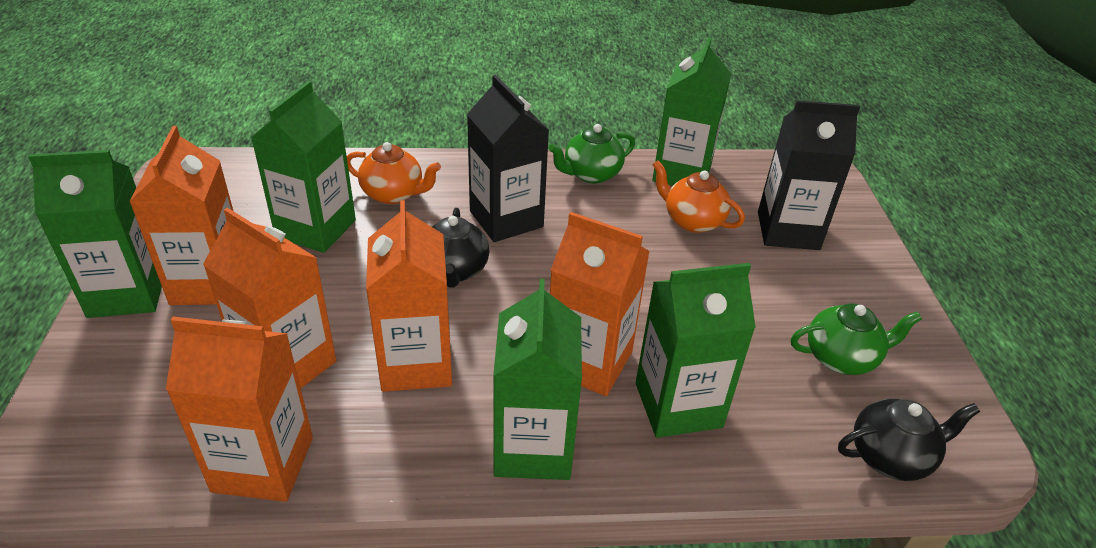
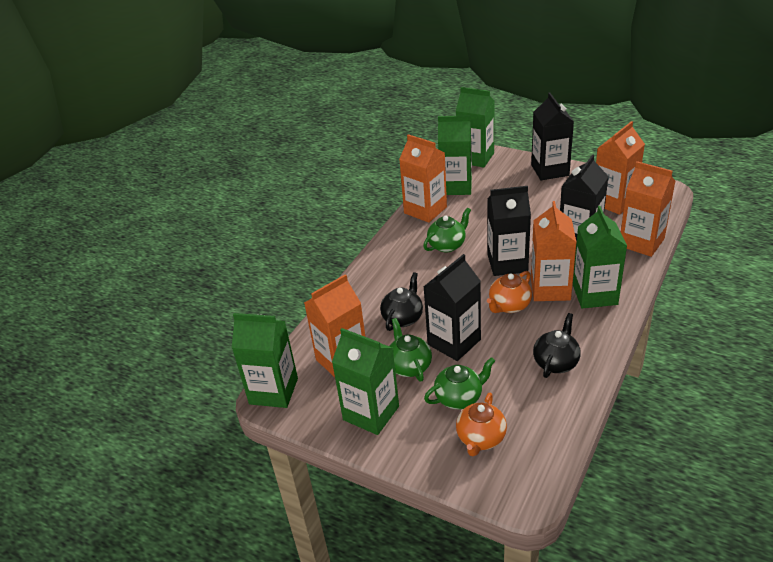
black carton: 2 -> 4
green teapot: 2 -> 3

